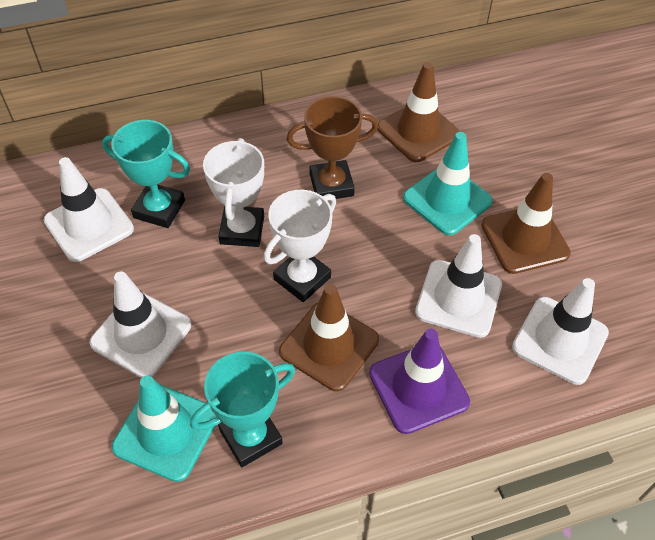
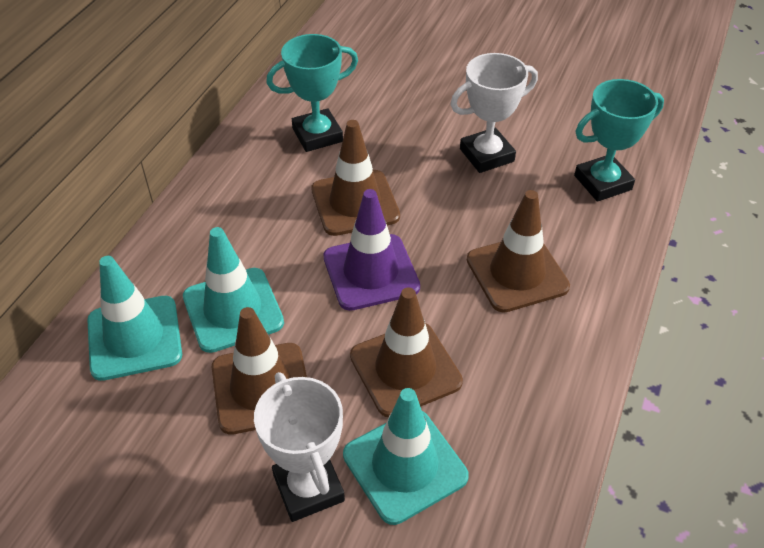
brown traffic cone: 3 -> 4
brown trophy: 1 -> 0
turquoise traffic cone: 2 -> 3
white traffic cone: 4 -> 0

